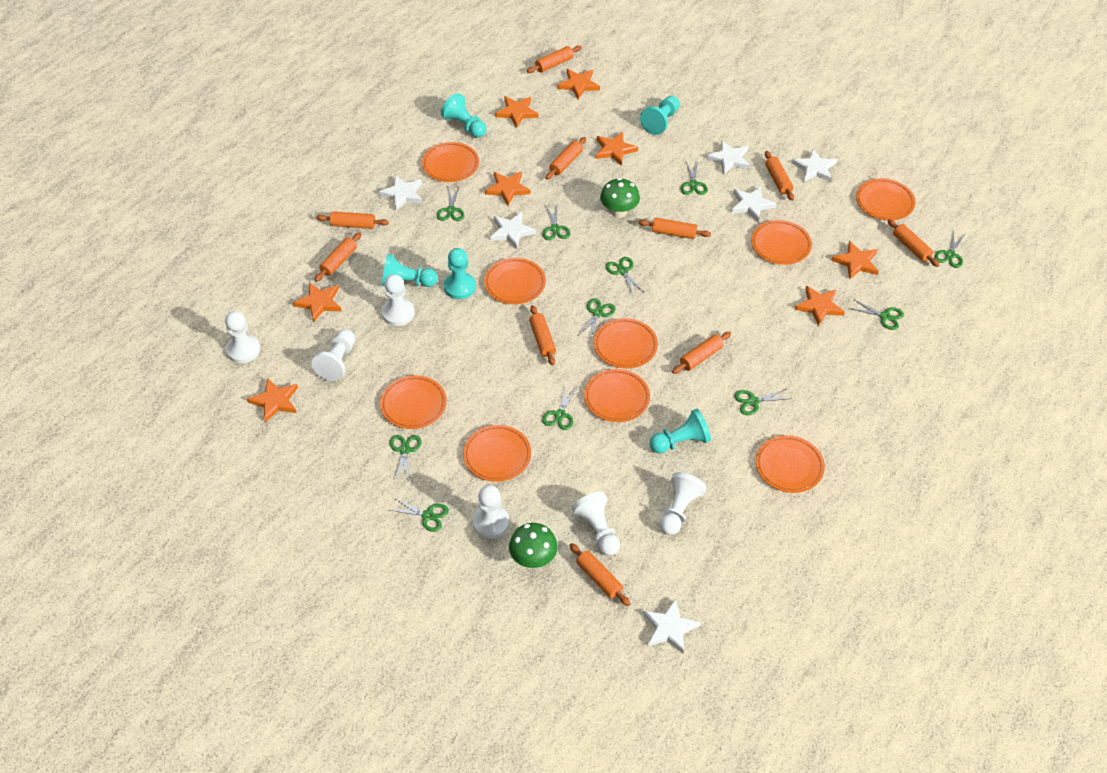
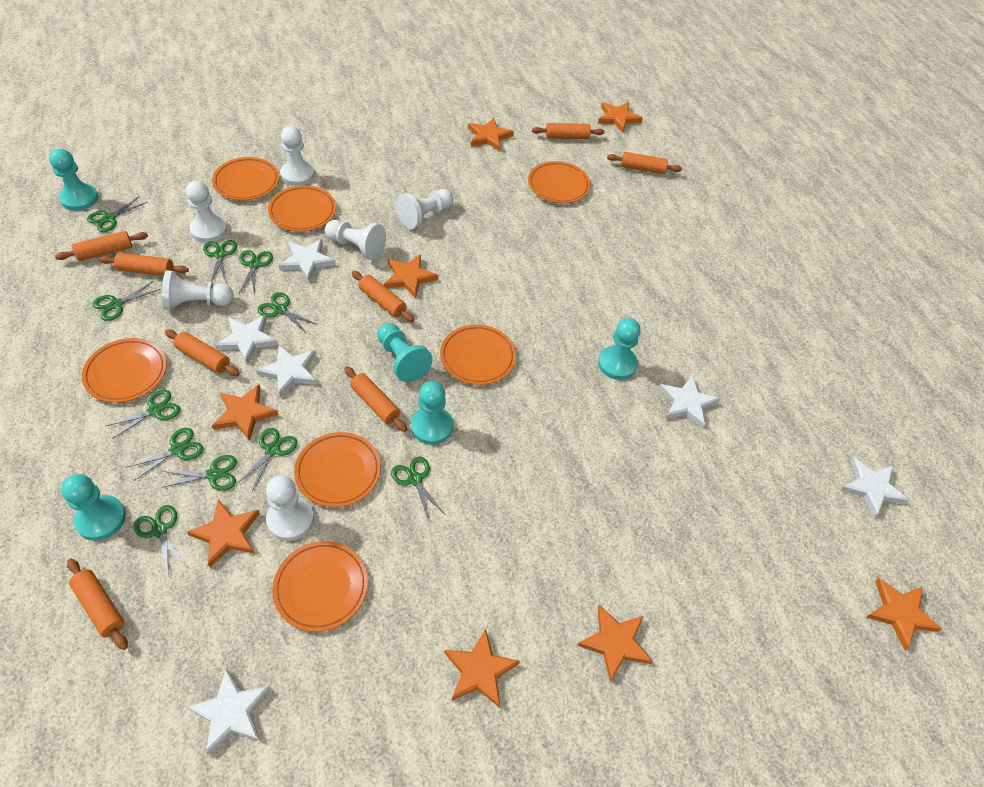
green mushroom: 2 -> 0
orange plate: 9 -> 7
orange rolling pin: 10 -> 8

